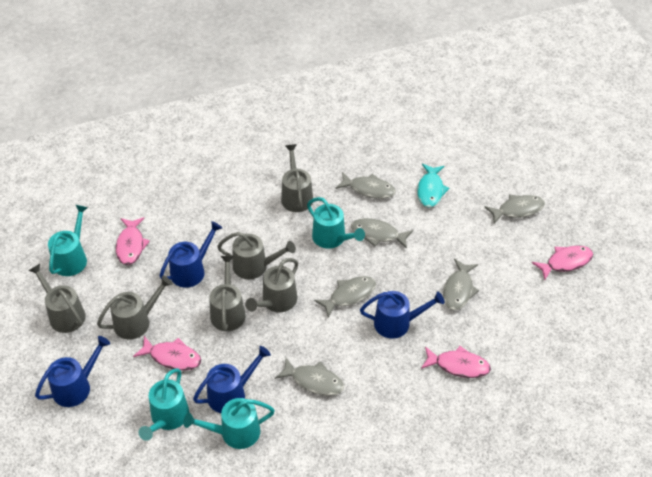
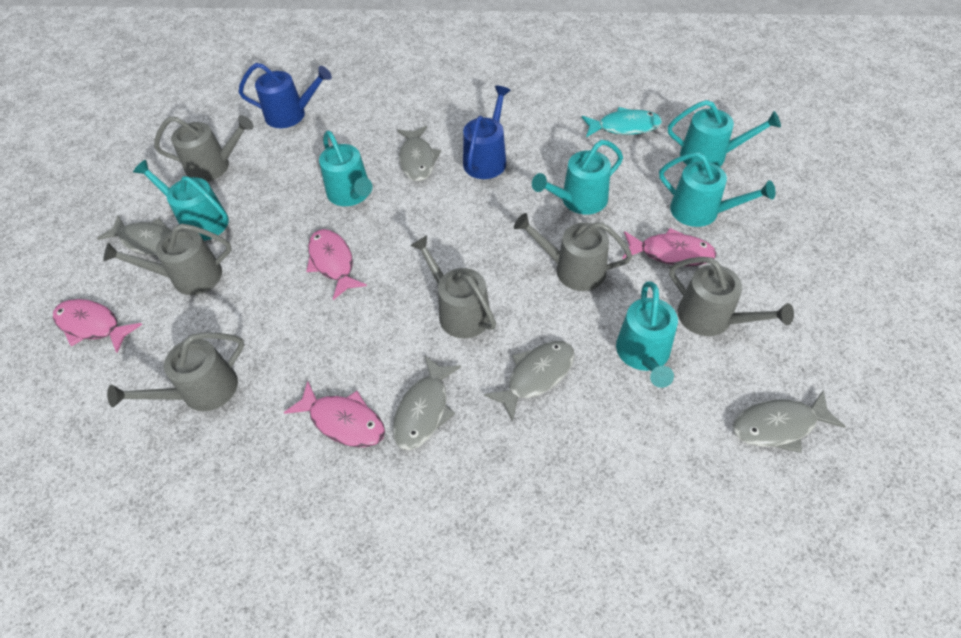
blue watering can: 4 -> 2
grey fish: 6 -> 5
turquoise watering can: 4 -> 6

